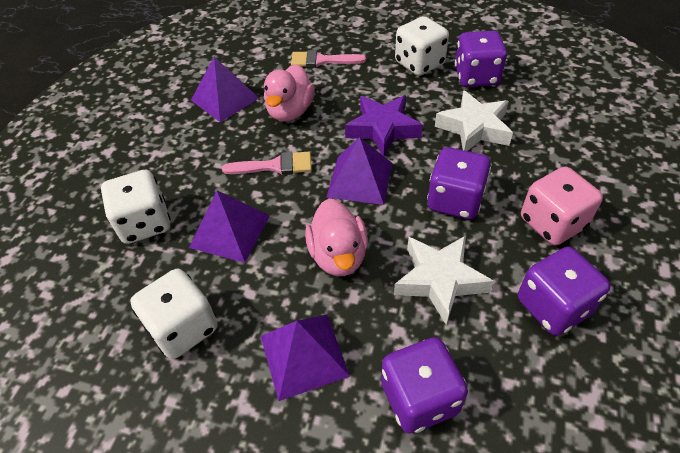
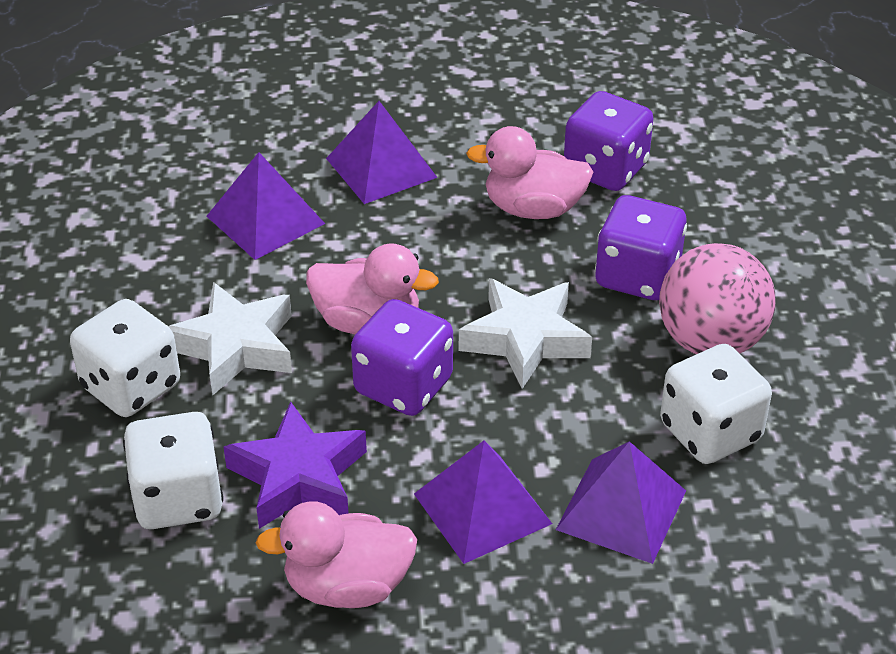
pink ball: 0 -> 1
pink brush: 2 -> 0
pink dice: 1 -> 0
pink duck: 2 -> 3
purple dice: 4 -> 3

